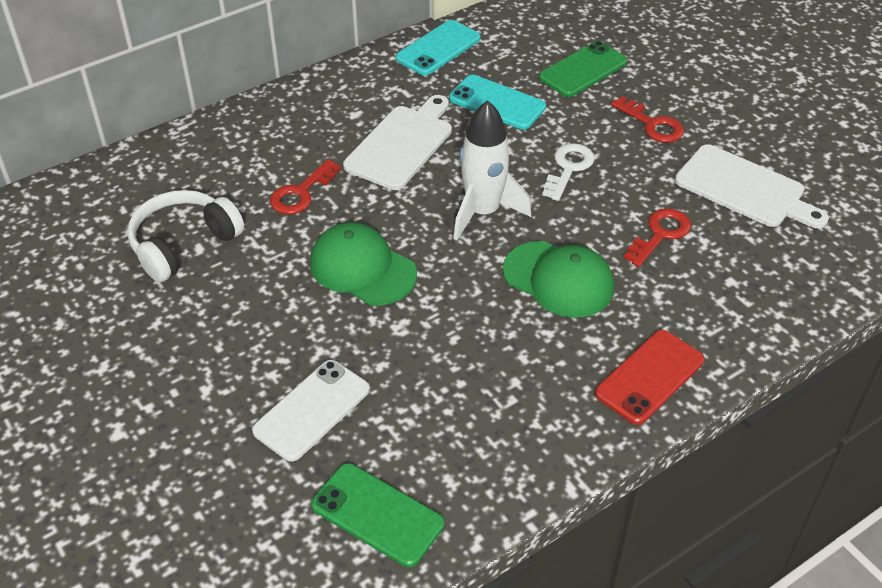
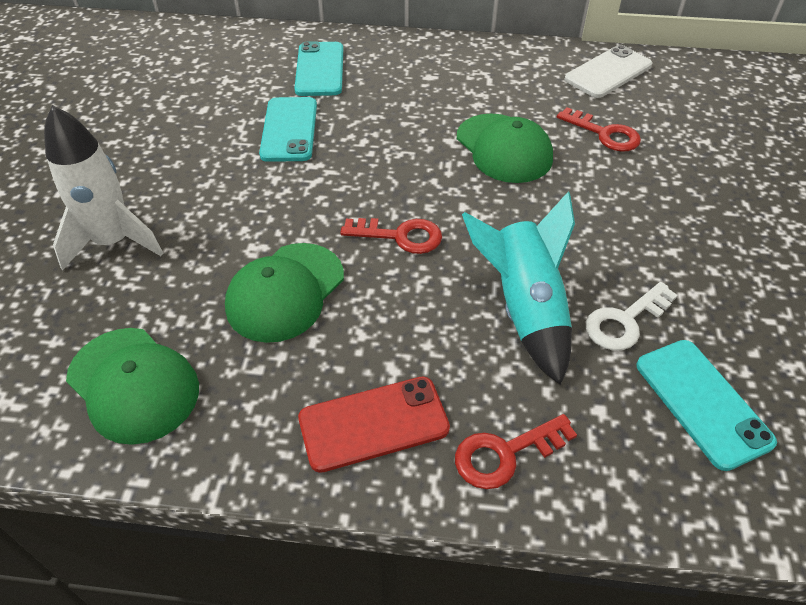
green cap: 2 -> 3
green phone: 2 -> 0
turquoise phone: 2 -> 3
turquoise rocket: 0 -> 1
white cutting board: 2 -> 0
white headphones: 1 -> 0

